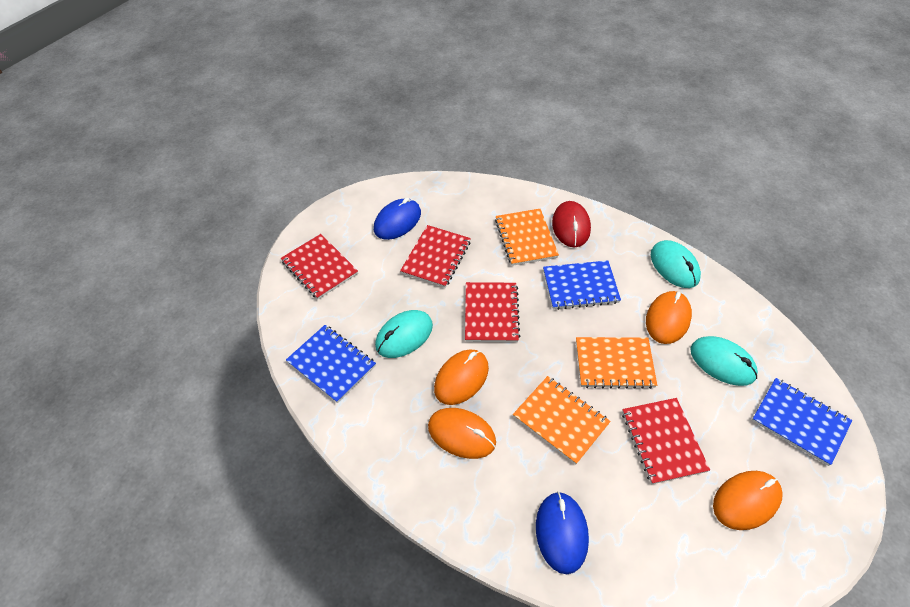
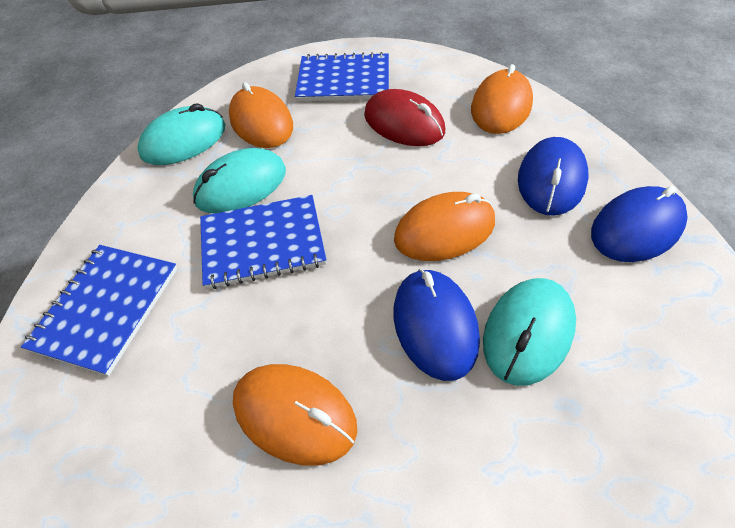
blue mouse: 2 -> 3
orange notebook: 3 -> 0
red notebook: 4 -> 0

